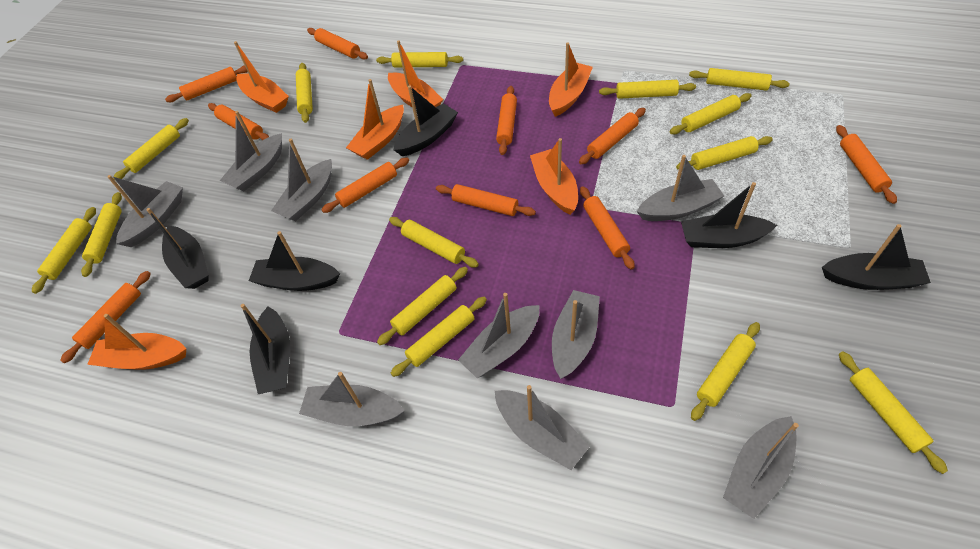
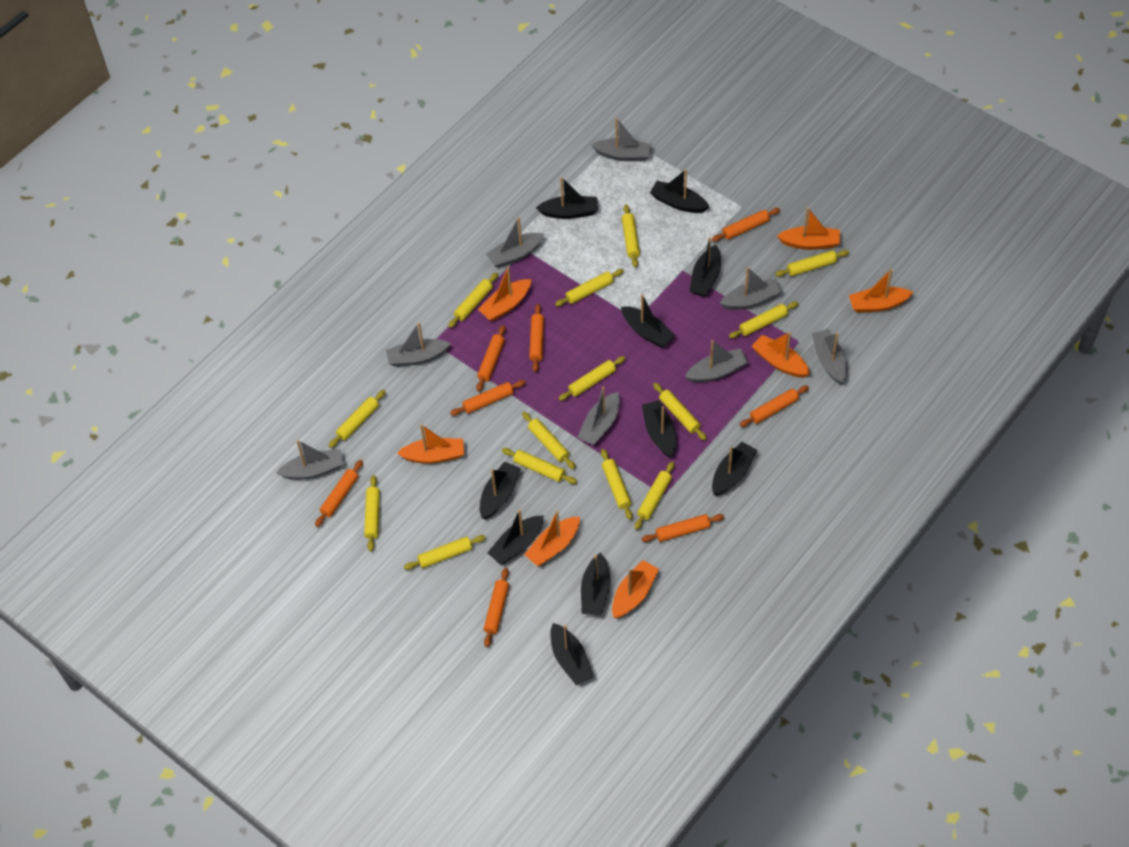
black boat: 6 -> 10
grey boat: 9 -> 8
orange boat: 6 -> 7
orange rolling pin: 10 -> 8

